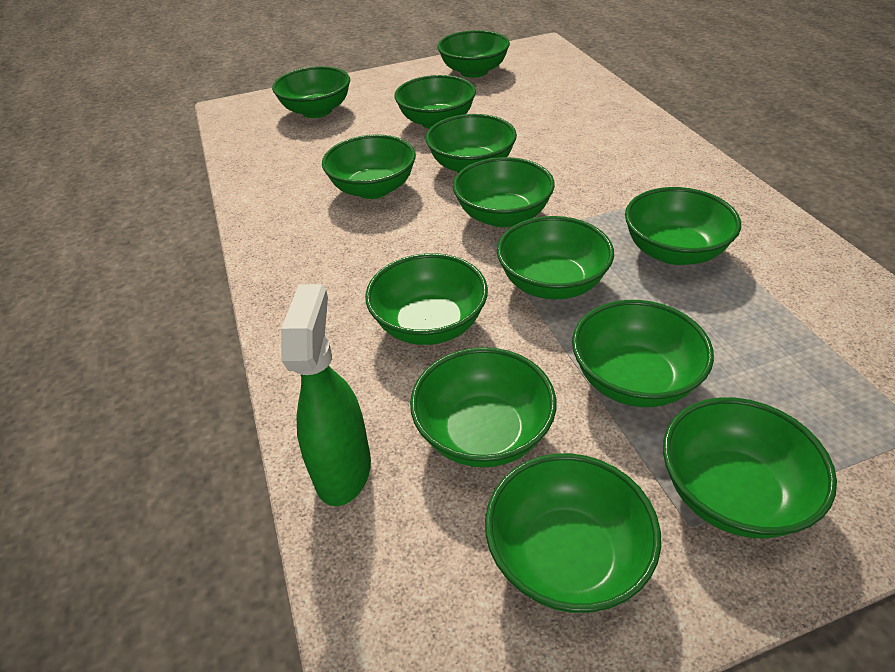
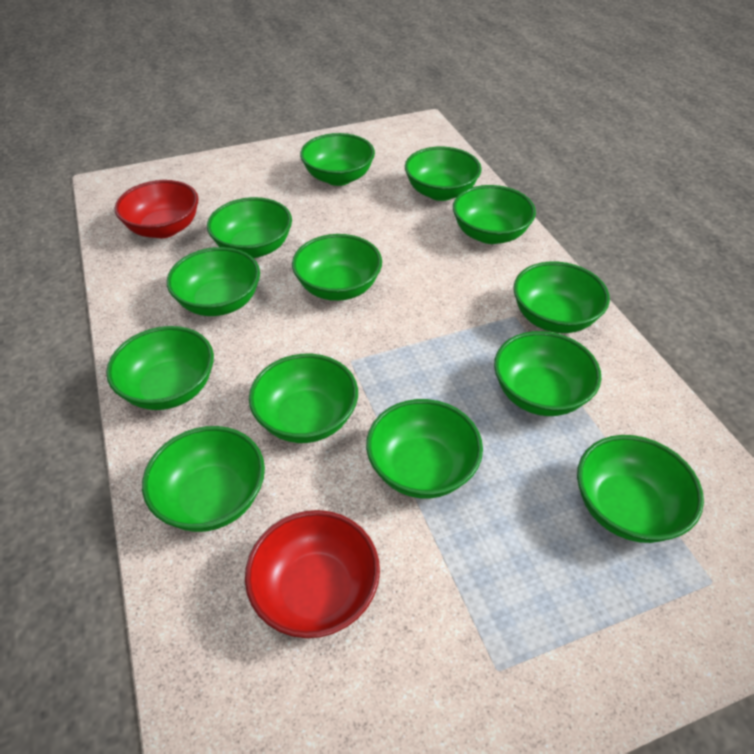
green spray bottle: 1 -> 0
red bowl: 0 -> 2

